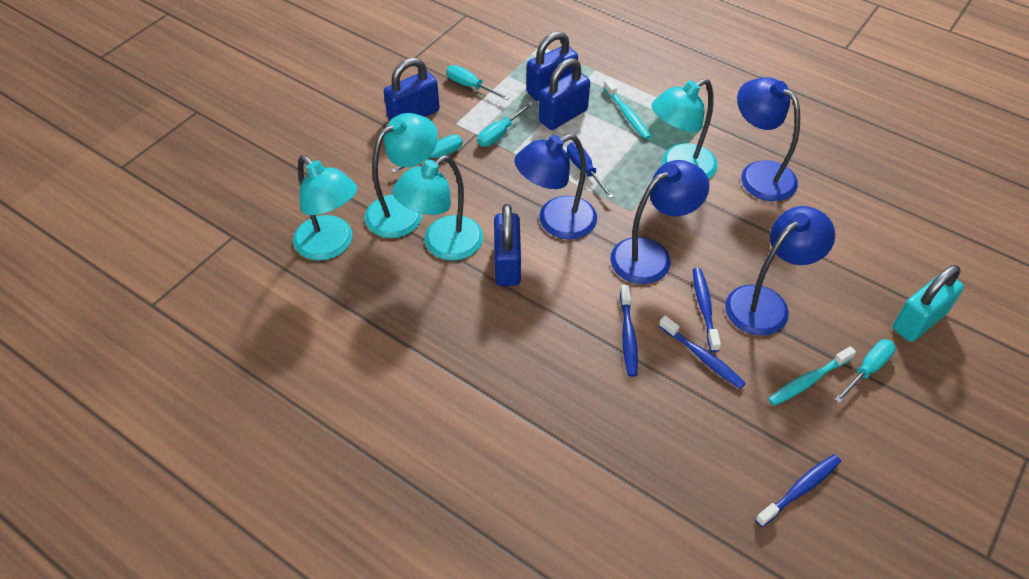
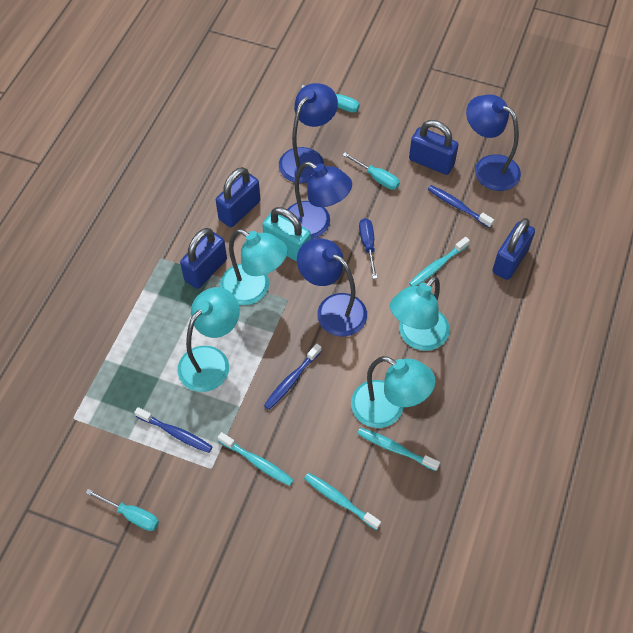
blue toothbrush: 4 -> 3
turquoise screwdriver: 4 -> 3
turquoise toothbrush: 2 -> 4

